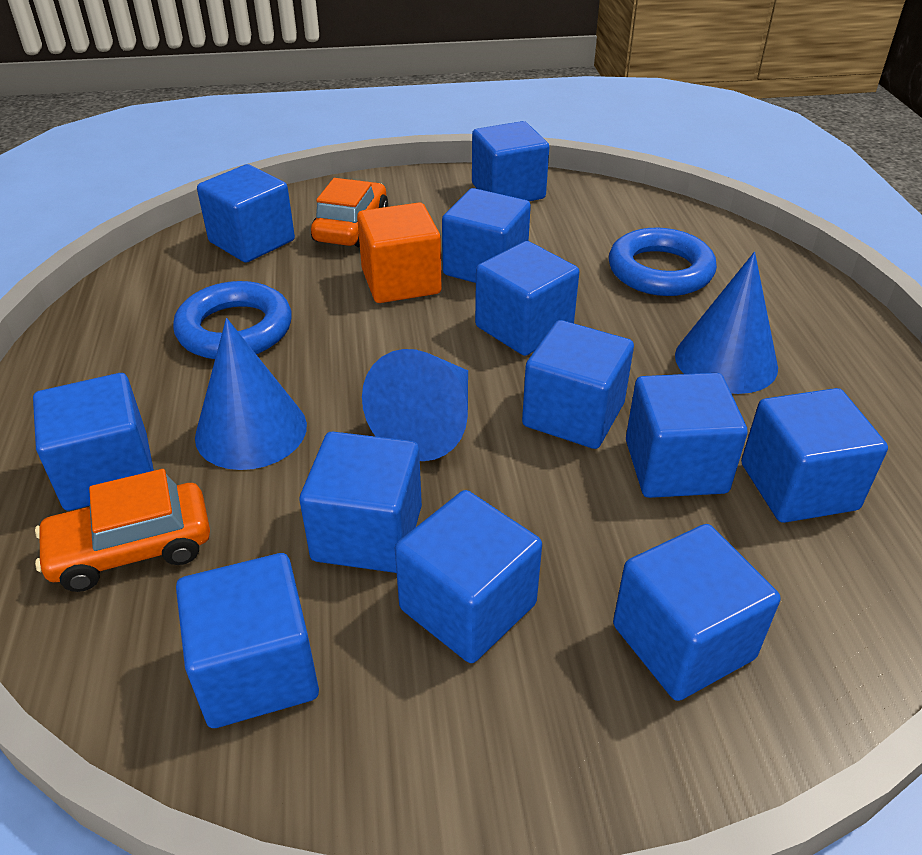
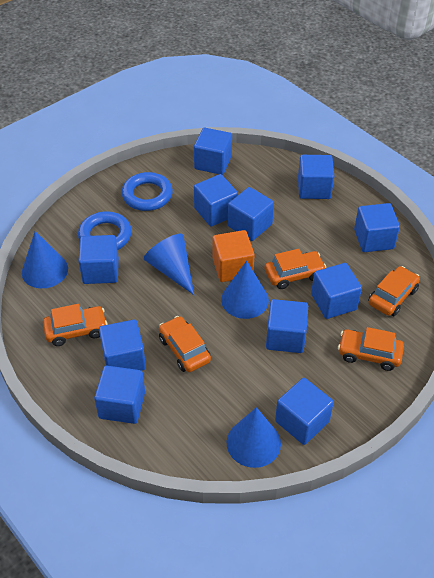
blue cone: 3 -> 4
blue cube: 12 -> 11
orange car: 2 -> 5

